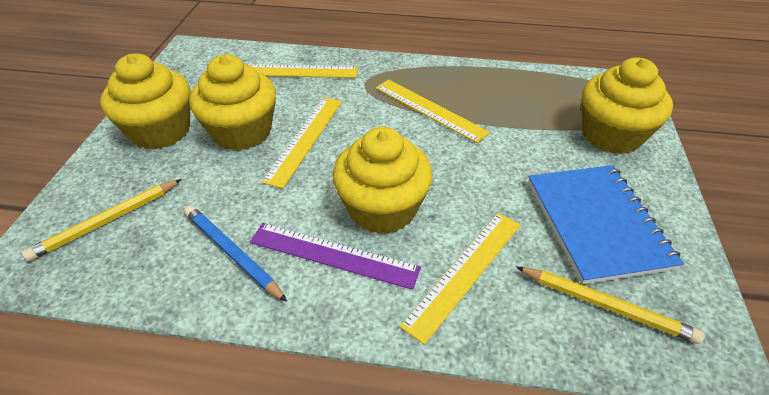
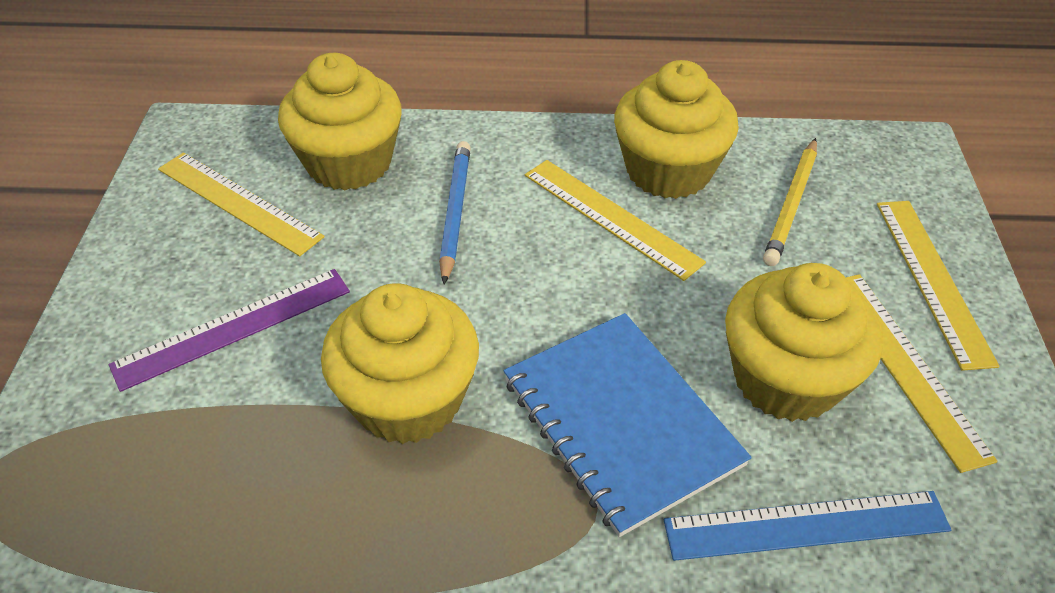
blue ruler: 0 -> 1
yellow pencil: 2 -> 1

